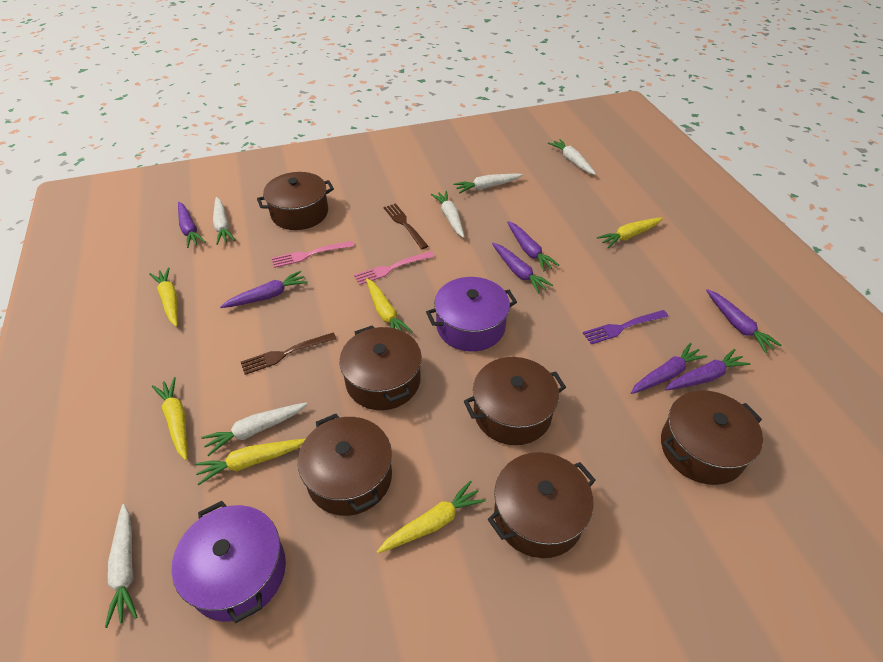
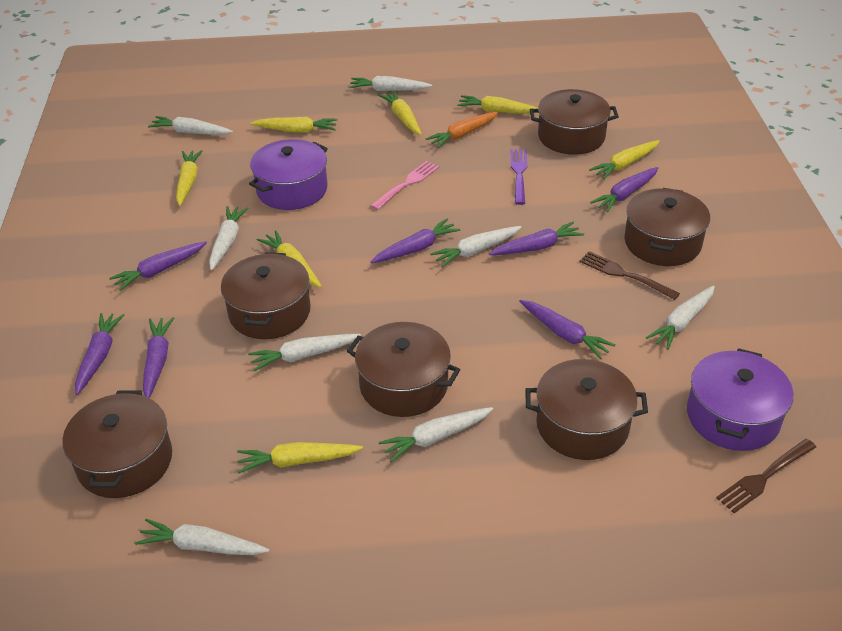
orange carrot: 0 -> 1
pink fork: 2 -> 1
white carrot: 6 -> 8
yellow carrot: 6 -> 7

